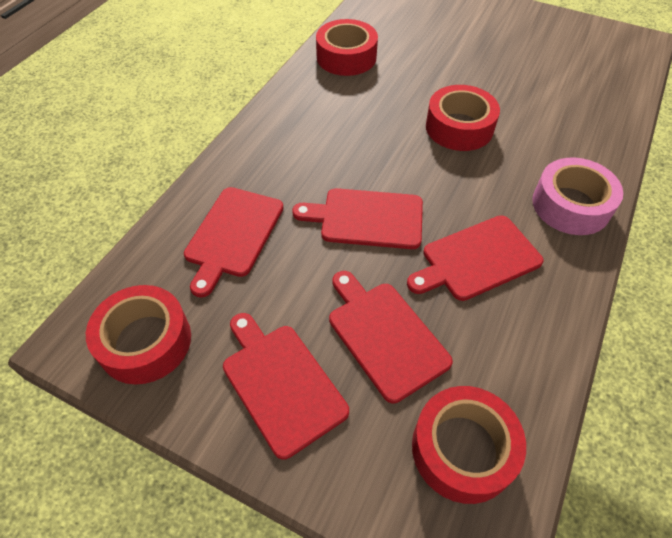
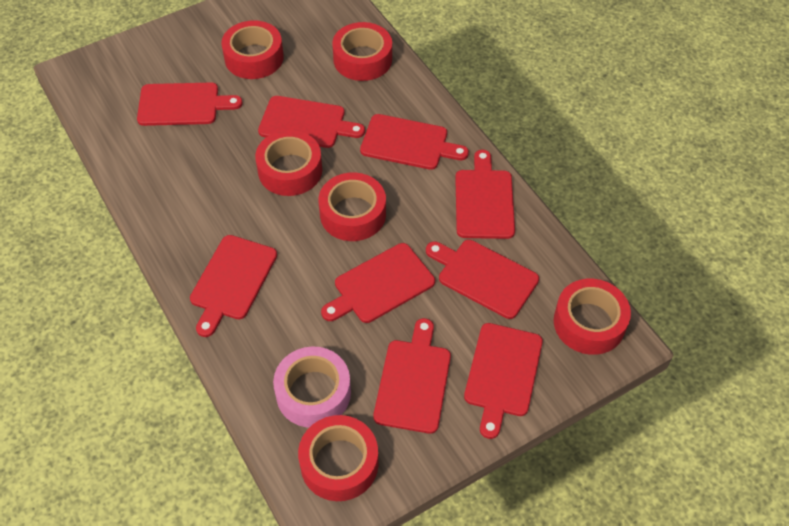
red cutting board: 5 -> 9
red tape: 4 -> 6

